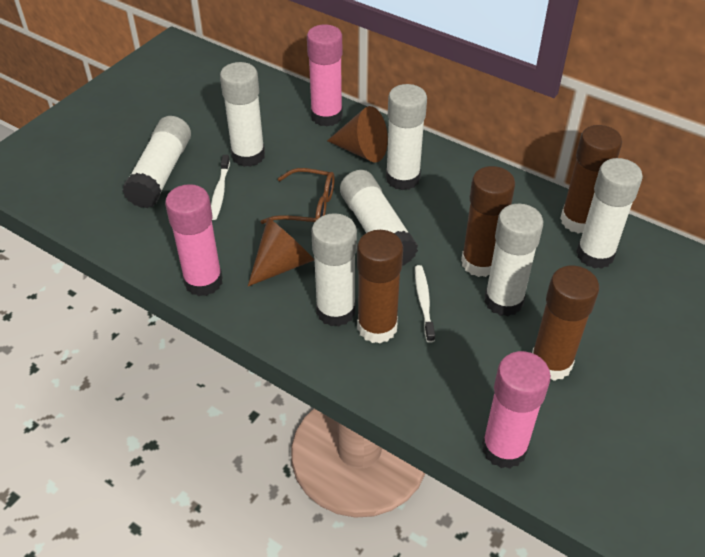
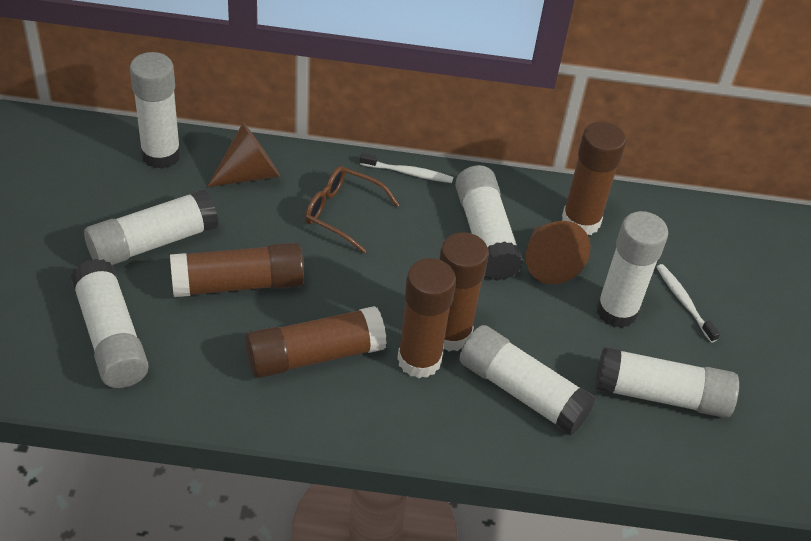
brown glue stick: 4 -> 5
pink glue stick: 3 -> 0

